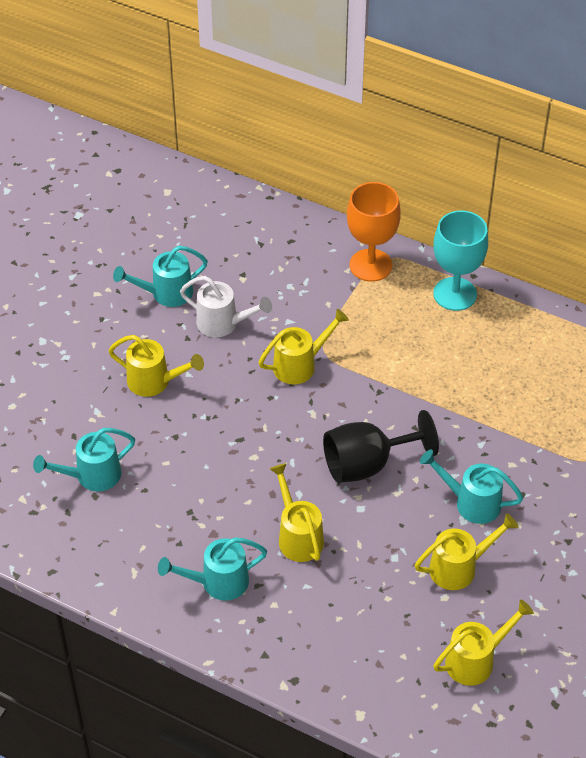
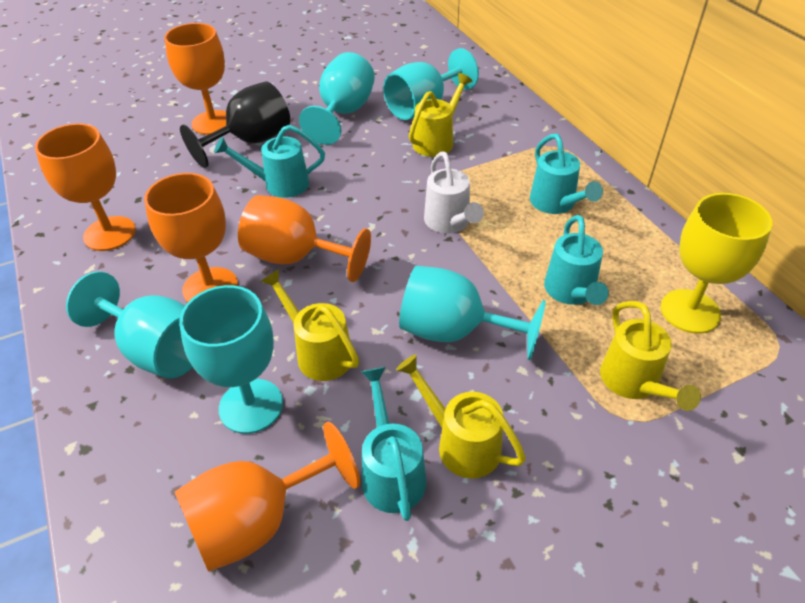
orange goblet: 1 -> 5
turquoise goblet: 1 -> 5
yellow goblet: 0 -> 1
yellow watering can: 5 -> 4

